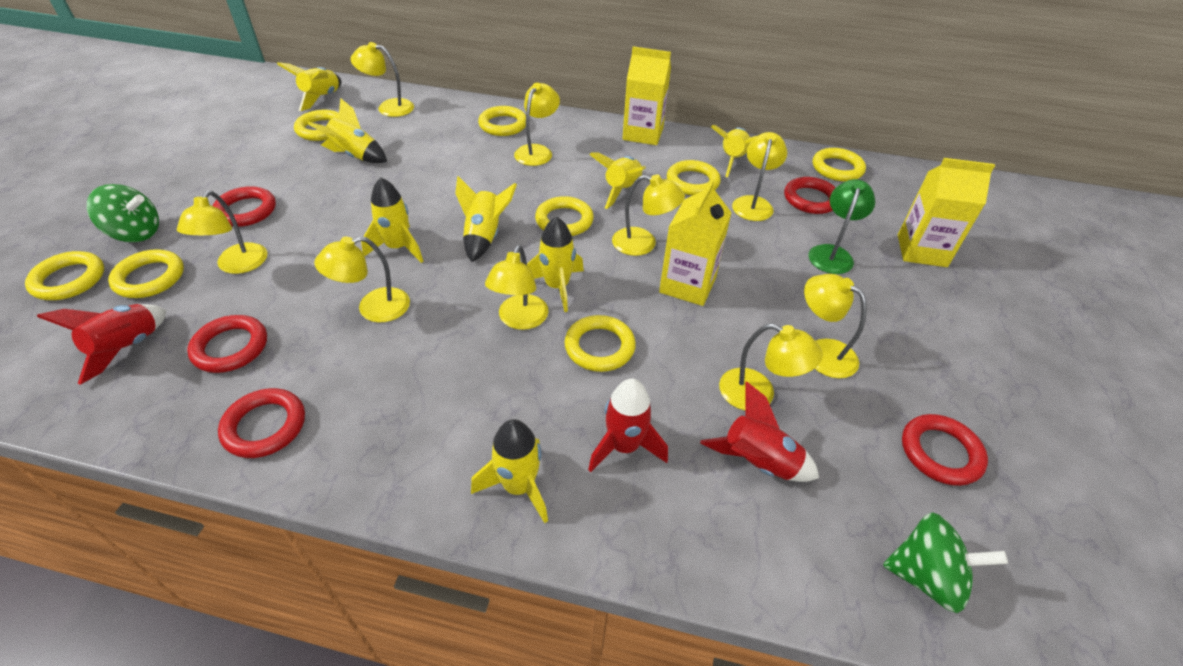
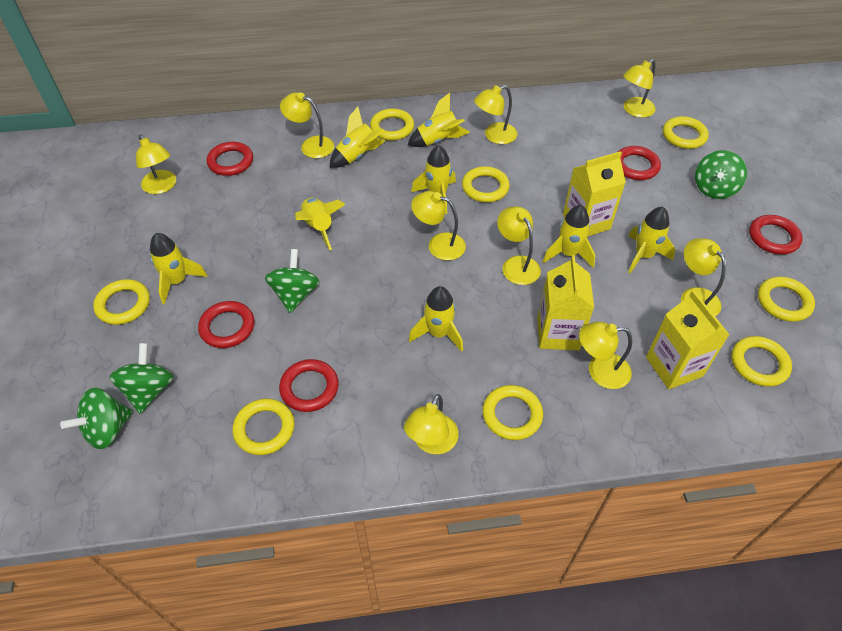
green lamp: 1 -> 0
green spinning top: 2 -> 4
red rocket: 3 -> 0

